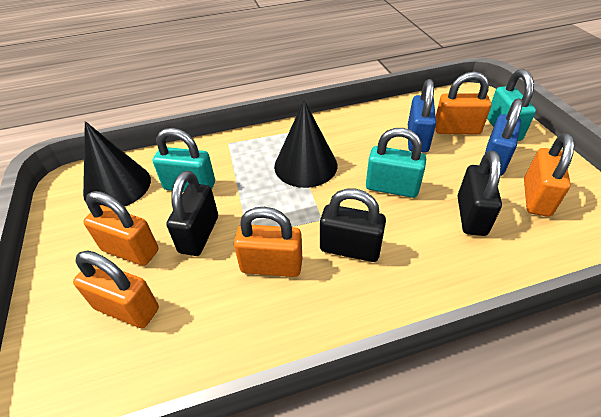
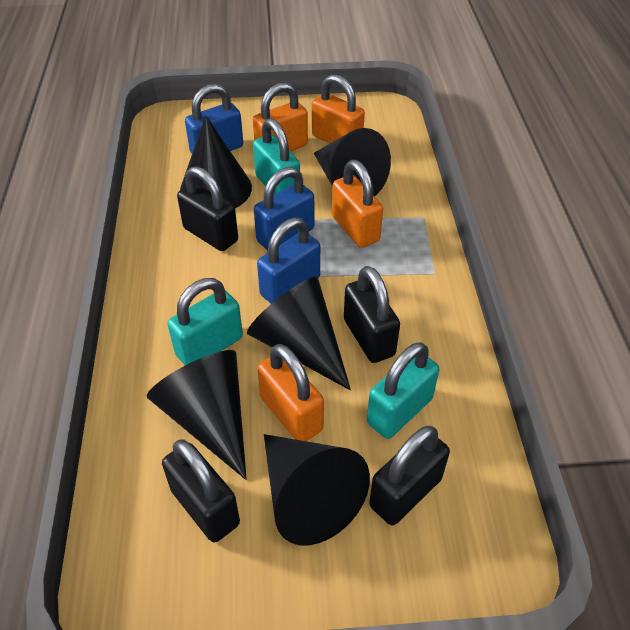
black cone: 2 -> 5
black padlock: 3 -> 4
blue padlock: 2 -> 3
orange padlock: 5 -> 4

